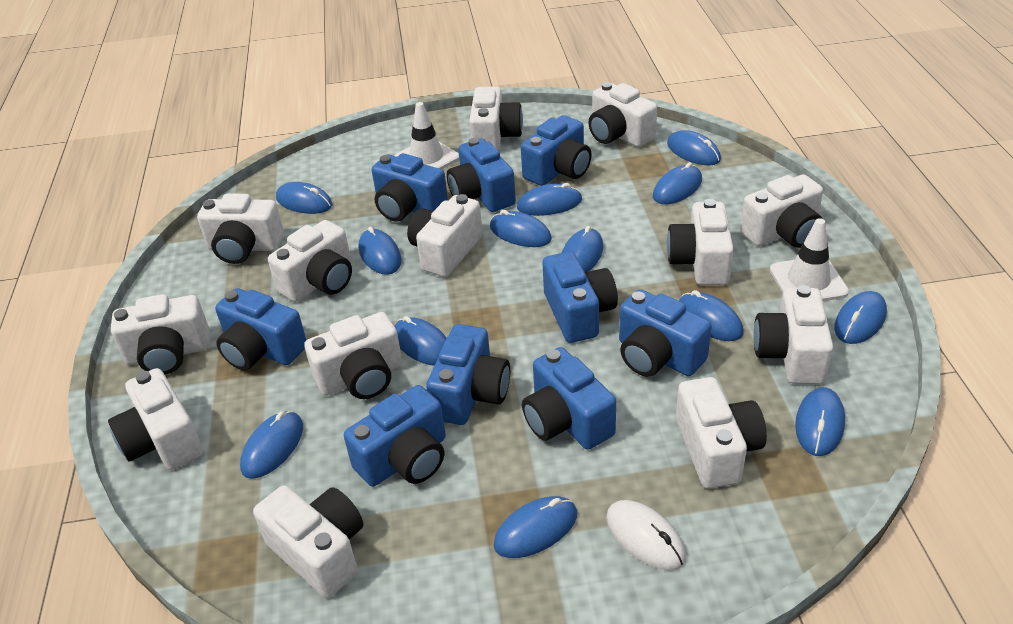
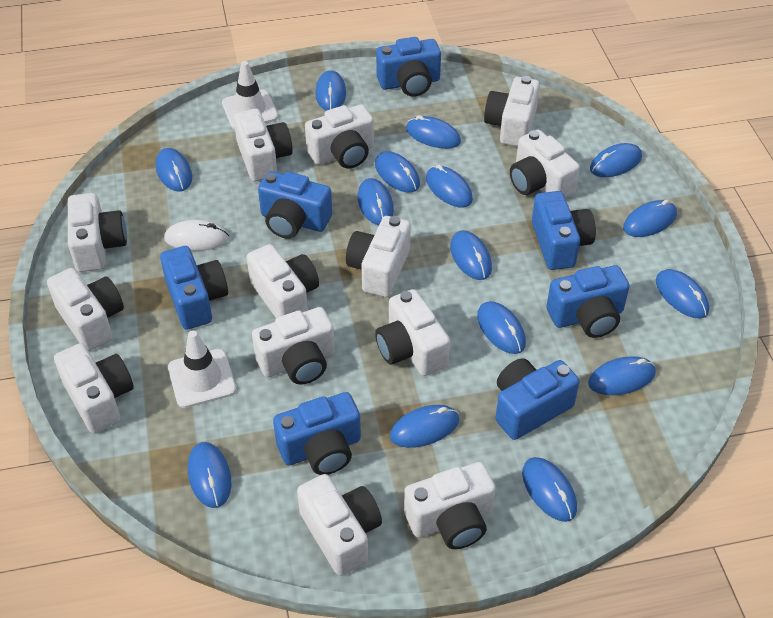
blue camera: 9 -> 7
blue mouse: 13 -> 15

